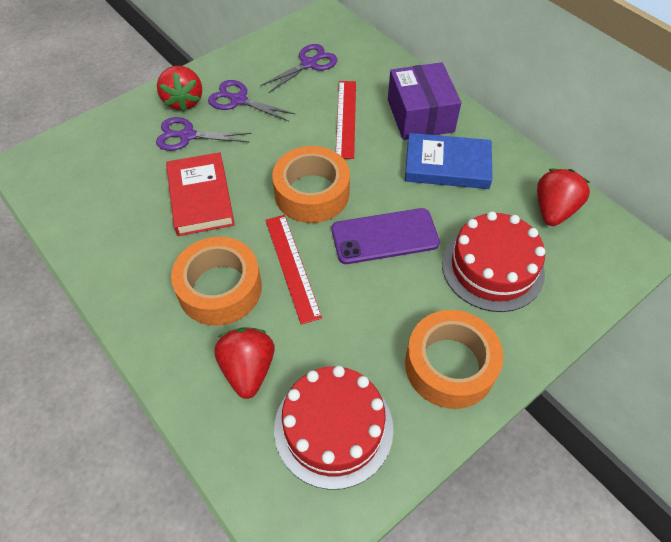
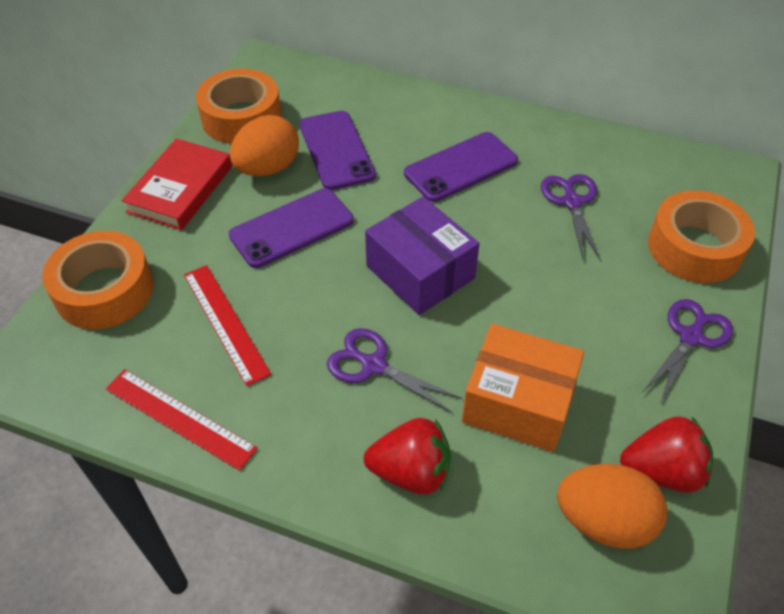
blue book: 1 -> 0
orange box: 0 -> 1
orange egg: 0 -> 2
purple phone: 1 -> 3
red cake: 2 -> 0
red strawberry: 3 -> 2

